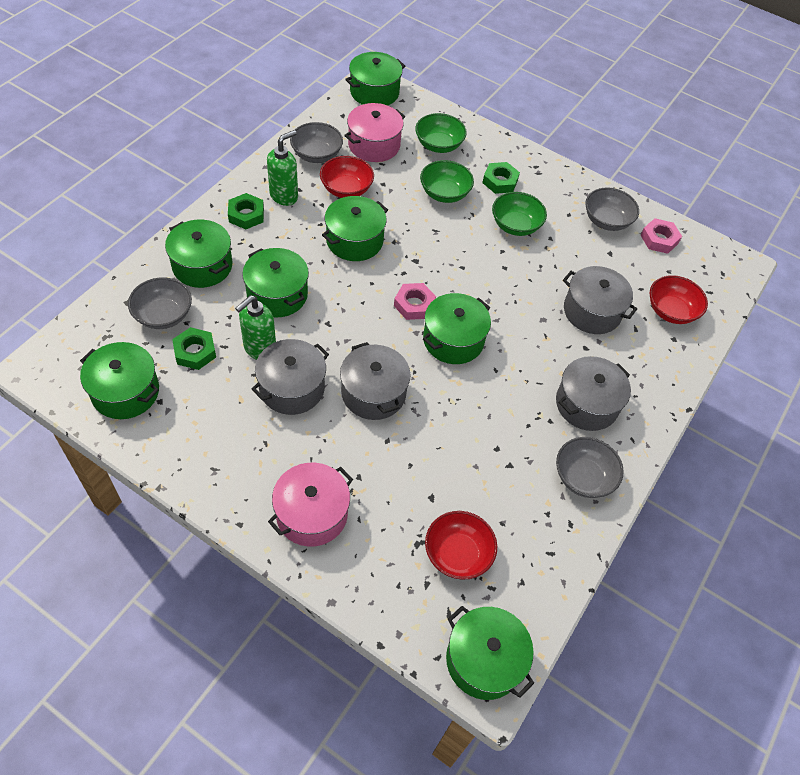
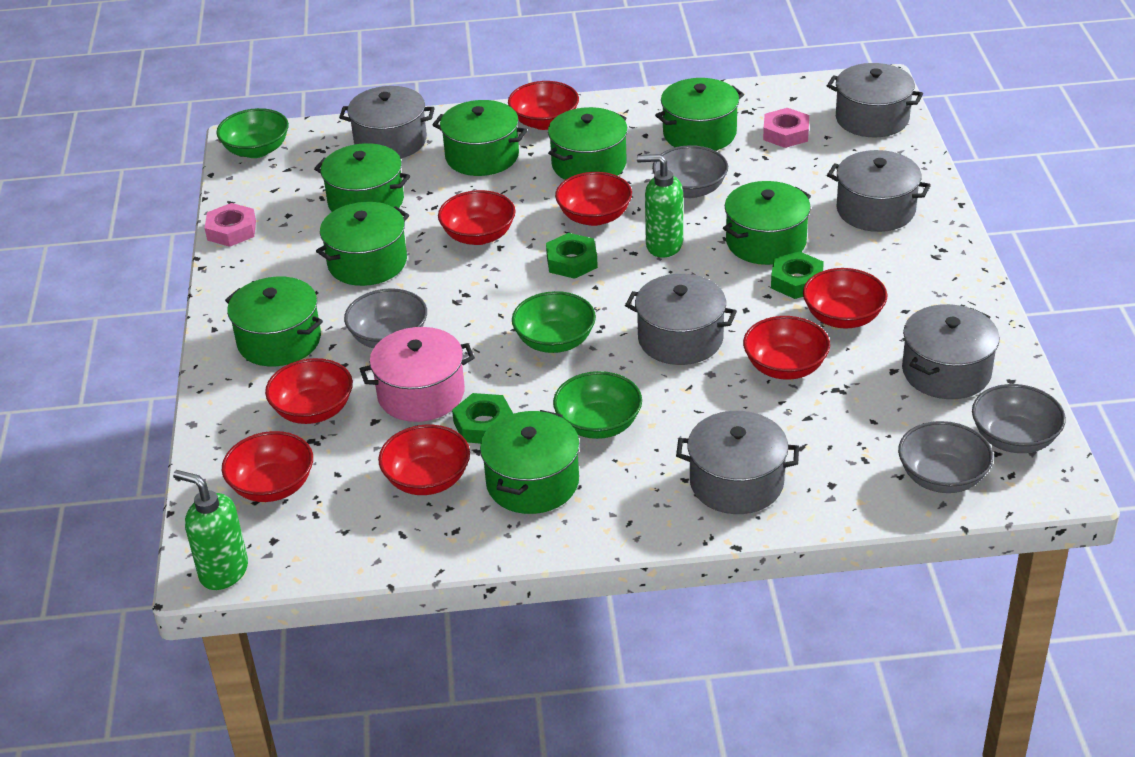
green pot: 7 -> 8
grey pot: 4 -> 6
pink pot: 2 -> 1
red bowl: 3 -> 8

